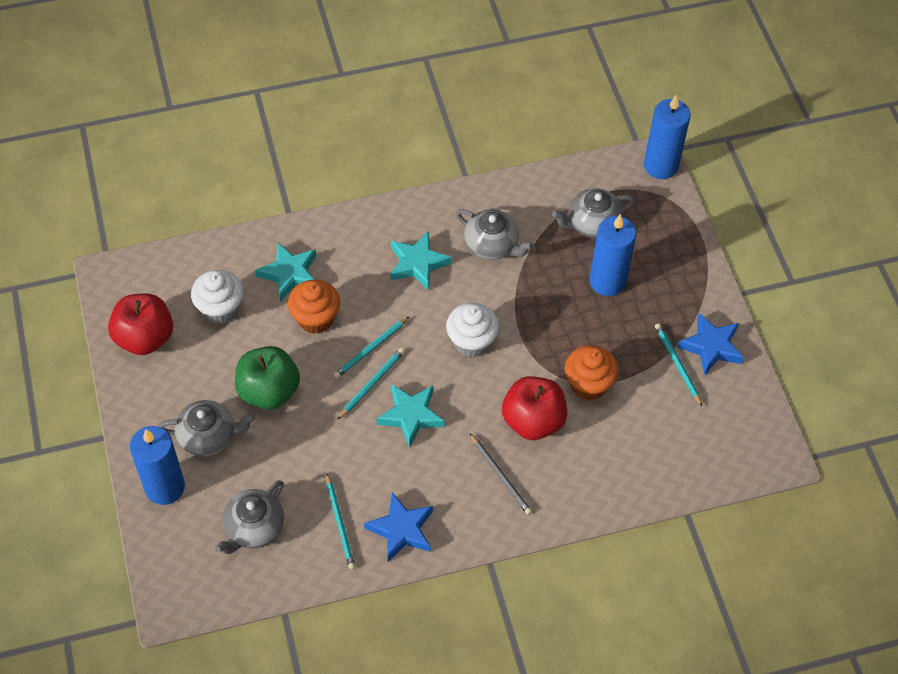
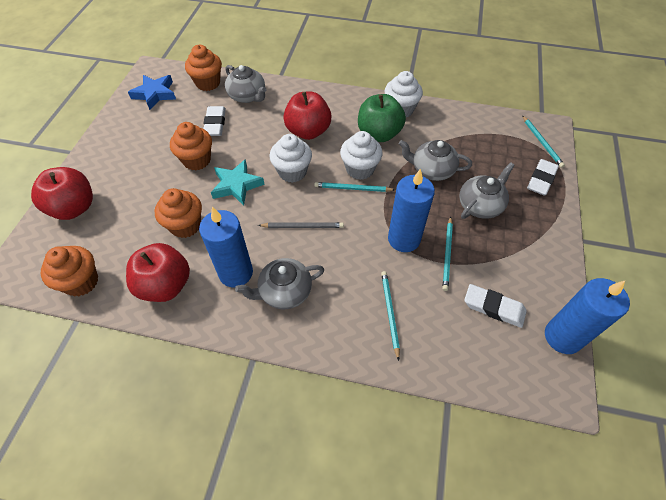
blue star: 2 -> 1
orange cupcake: 2 -> 4
red apple: 2 -> 3
turquoise star: 3 -> 1
white cupcake: 2 -> 3
white eraser: 0 -> 3

